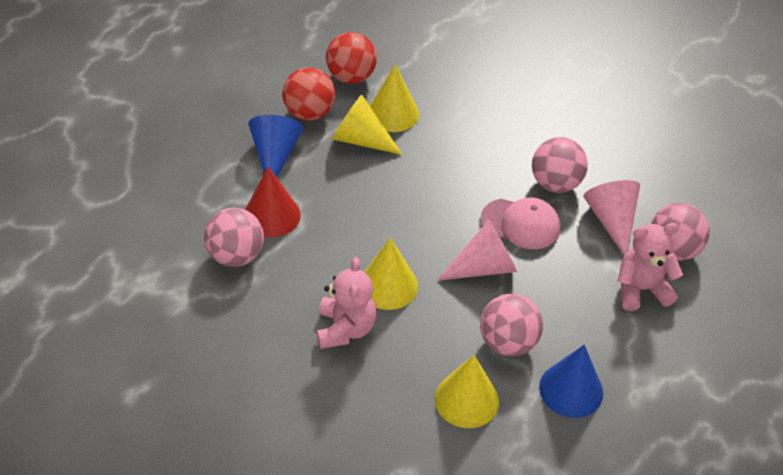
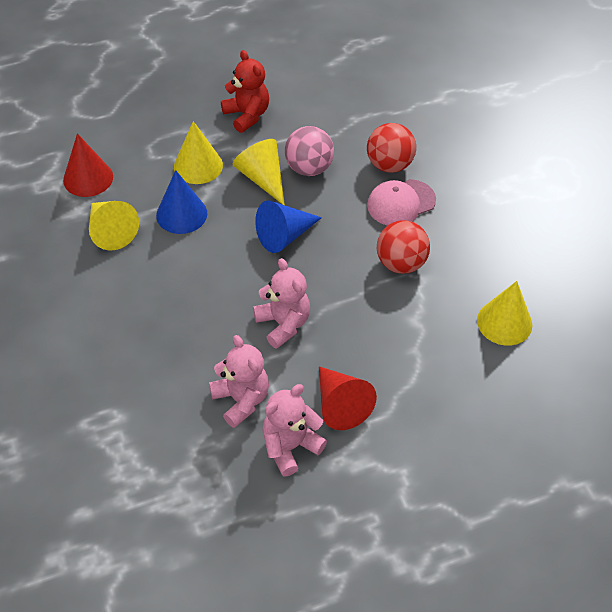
pink ball: 4 -> 1
pink cone: 2 -> 0
pink teddy bear: 2 -> 3
red cone: 1 -> 2
red teddy bear: 0 -> 1

